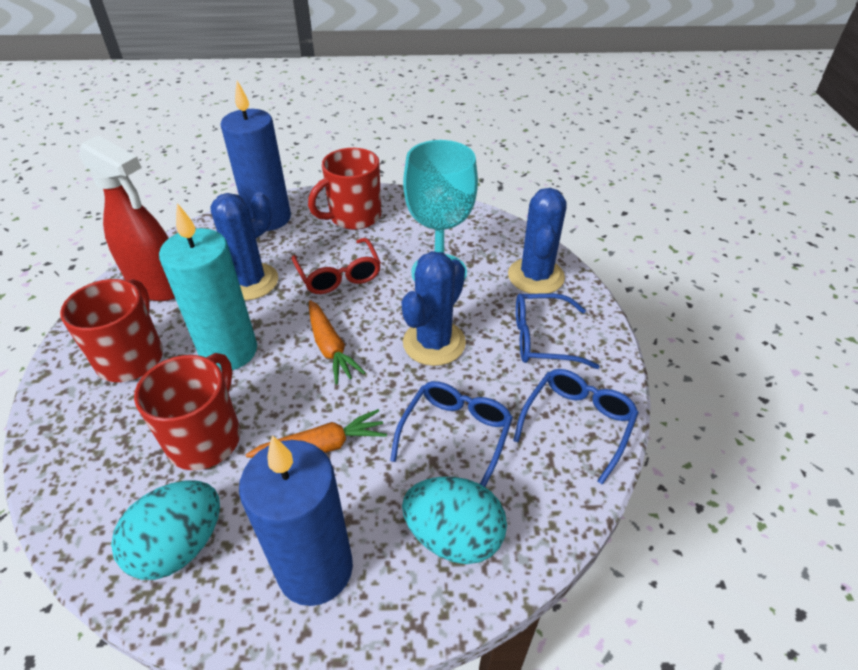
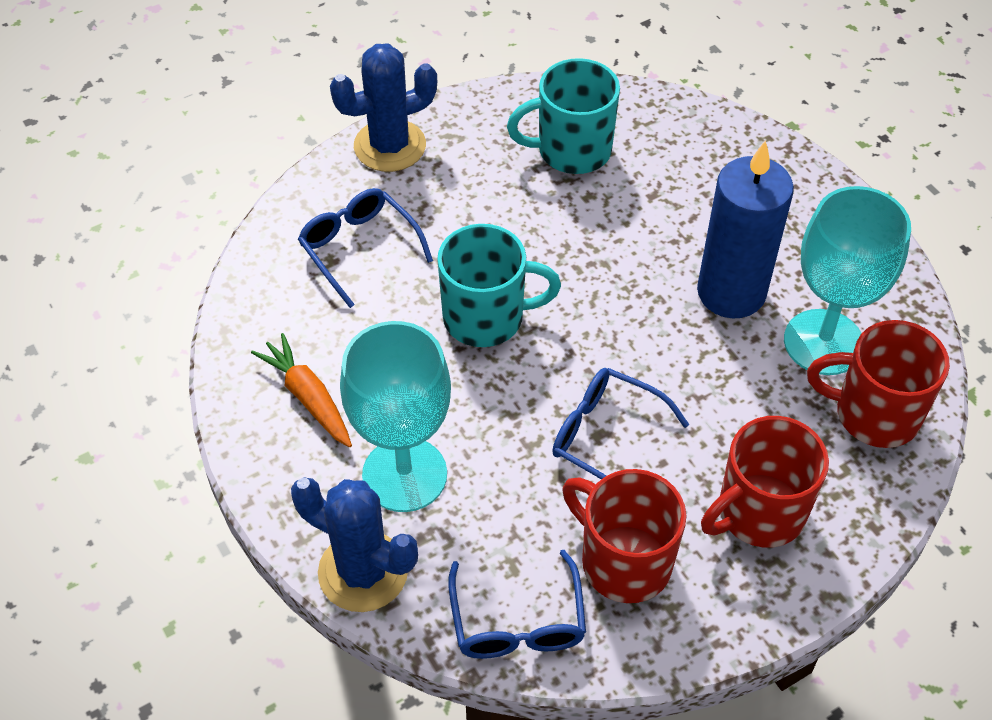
blue cactus: 3 -> 2
blue candle: 2 -> 1
orange carrot: 2 -> 1
red glasses: 1 -> 0
red spray bottle: 1 -> 0
turquoise candle: 1 -> 0
turquoise egg: 2 -> 0
turquoise goblet: 1 -> 2
turquoise mug: 0 -> 2

